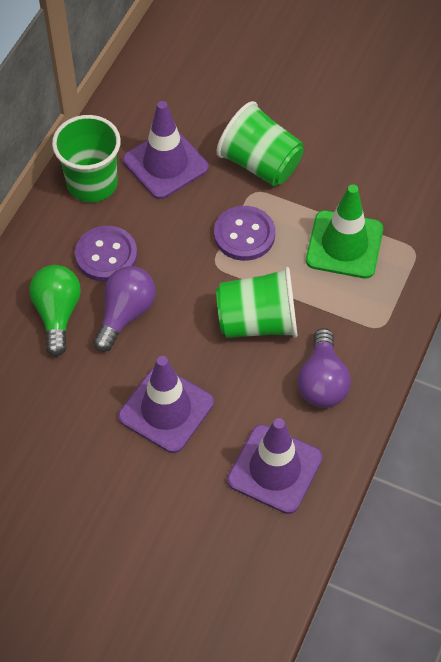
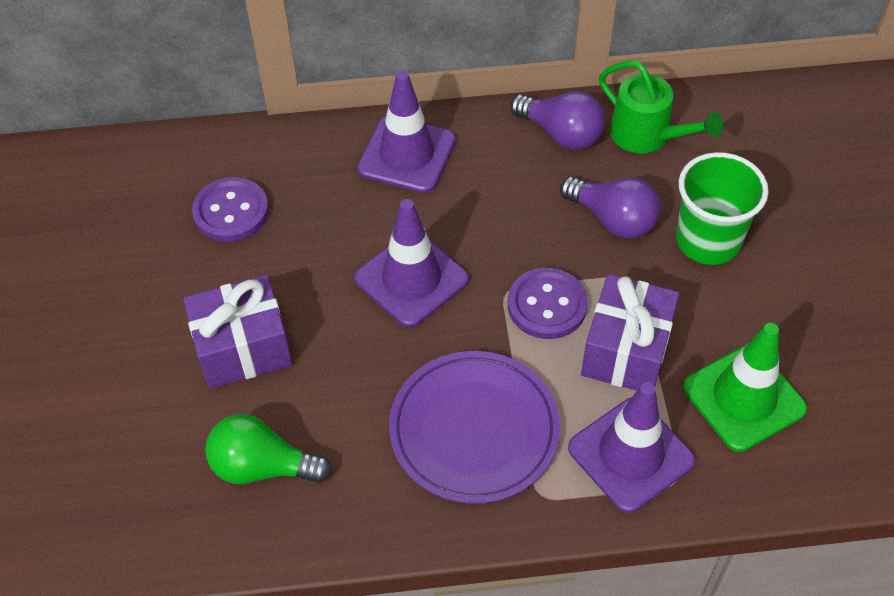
green cup: 3 -> 1
green watering can: 0 -> 1
purple gift: 0 -> 2
purple plate: 0 -> 1

